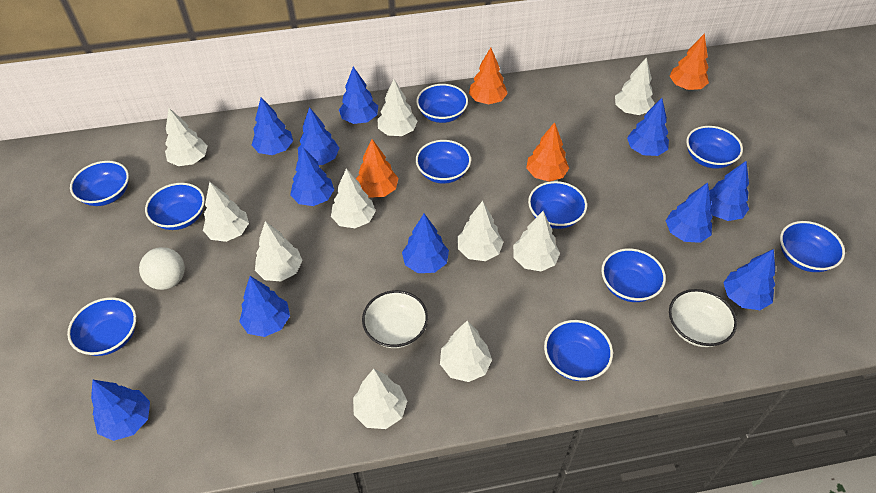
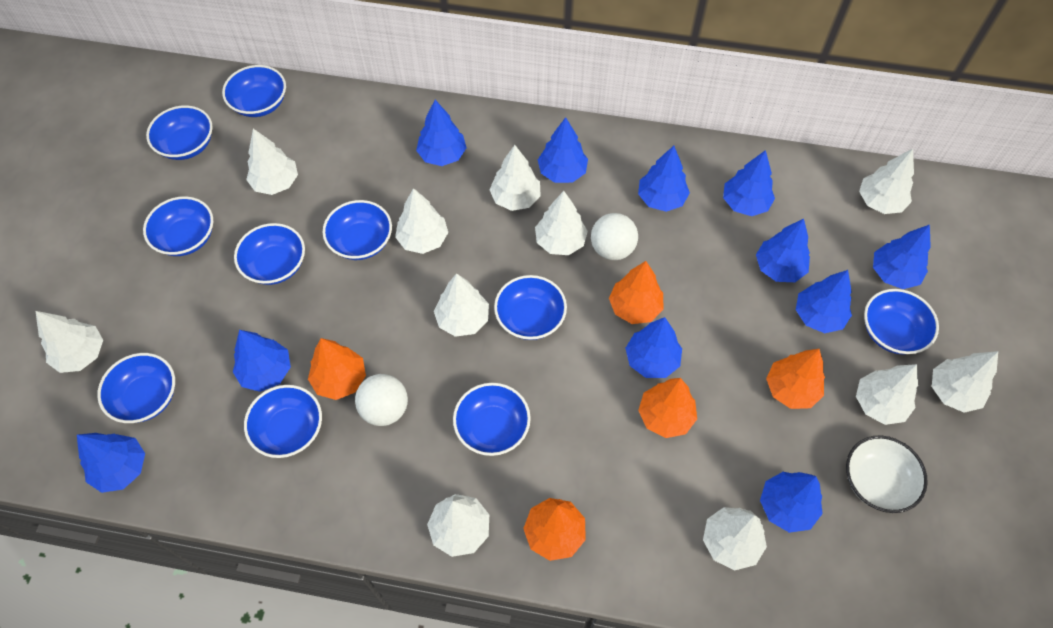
orange tree: 4 -> 5
white ball: 1 -> 2
white bowl: 2 -> 1
white tree: 10 -> 11

